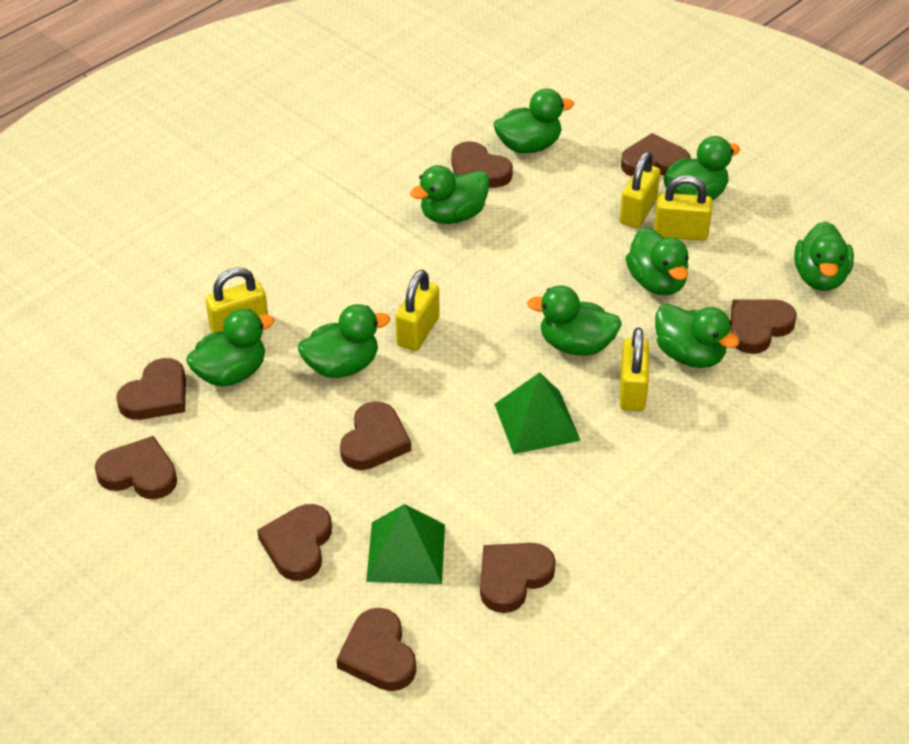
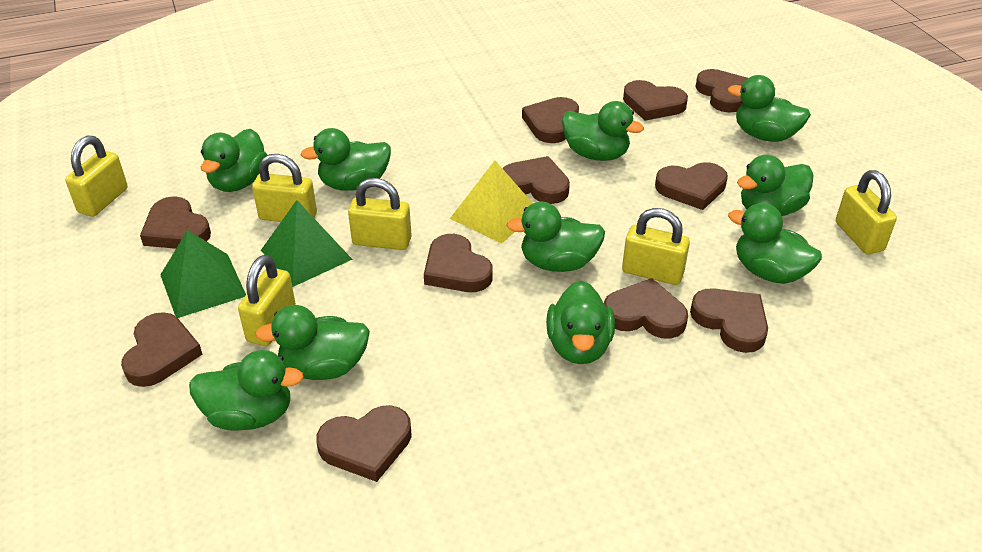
brown heart: 9 -> 11
green duck: 9 -> 10
yellow padlock: 5 -> 6
yellow pyramid: 0 -> 1

